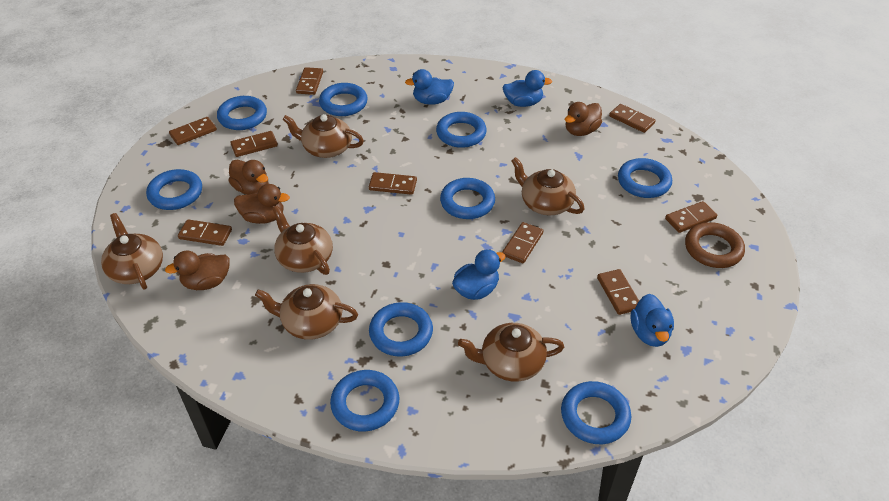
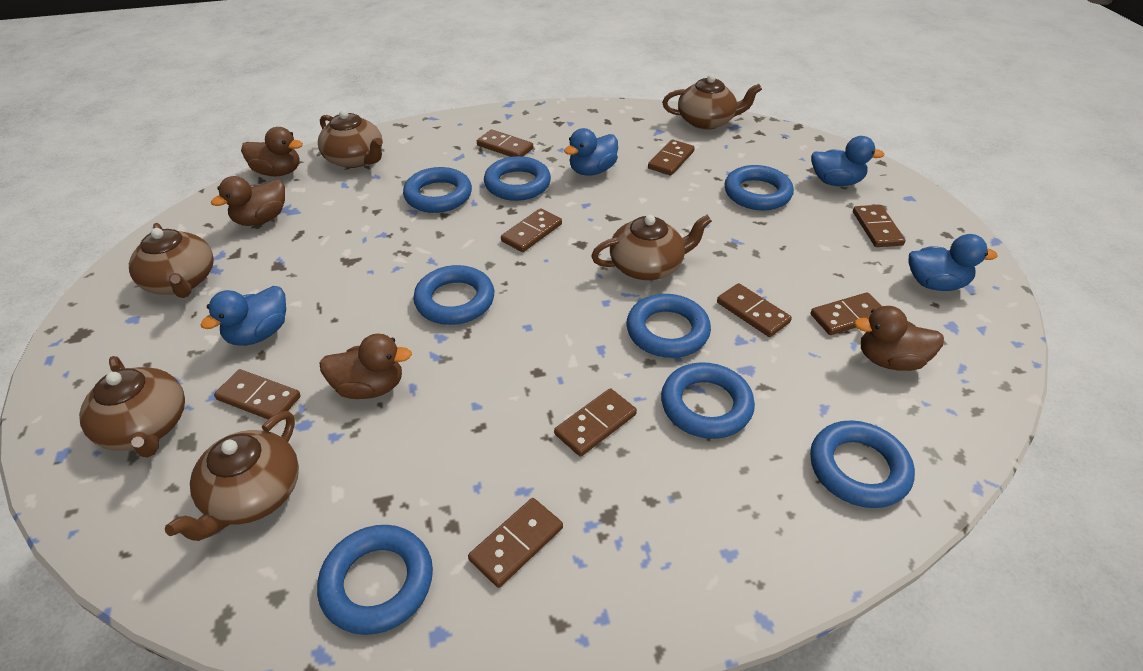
blue ring: 9 -> 8
brown ring: 1 -> 0

